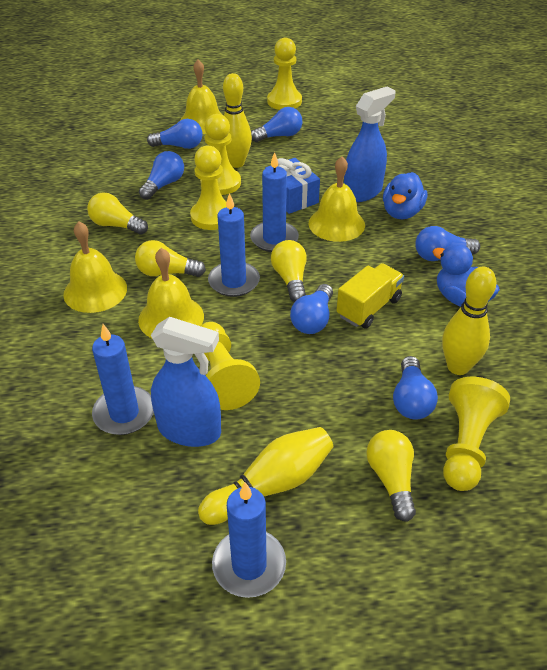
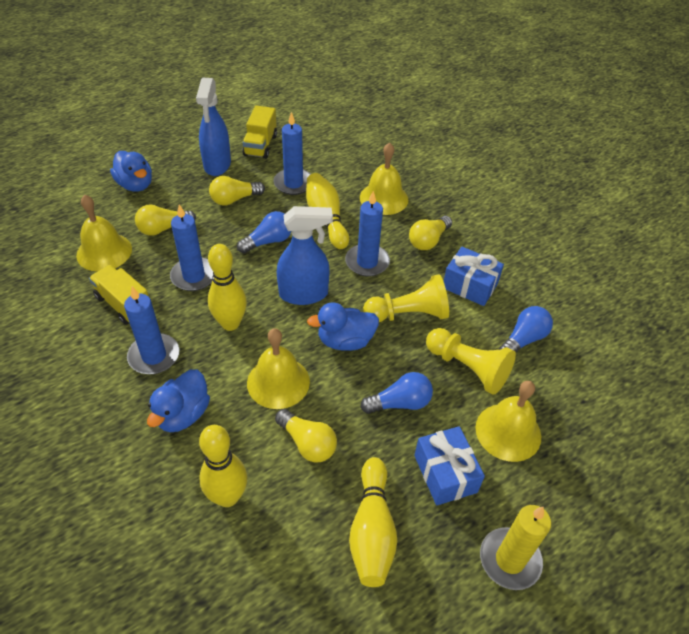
blue duck: 2 -> 3
blue gift: 1 -> 2
blue light bulb: 6 -> 3
yellow bowling pin: 3 -> 4
yellow candle: 0 -> 1
yellow pawn: 5 -> 2
yellow truck: 1 -> 2

